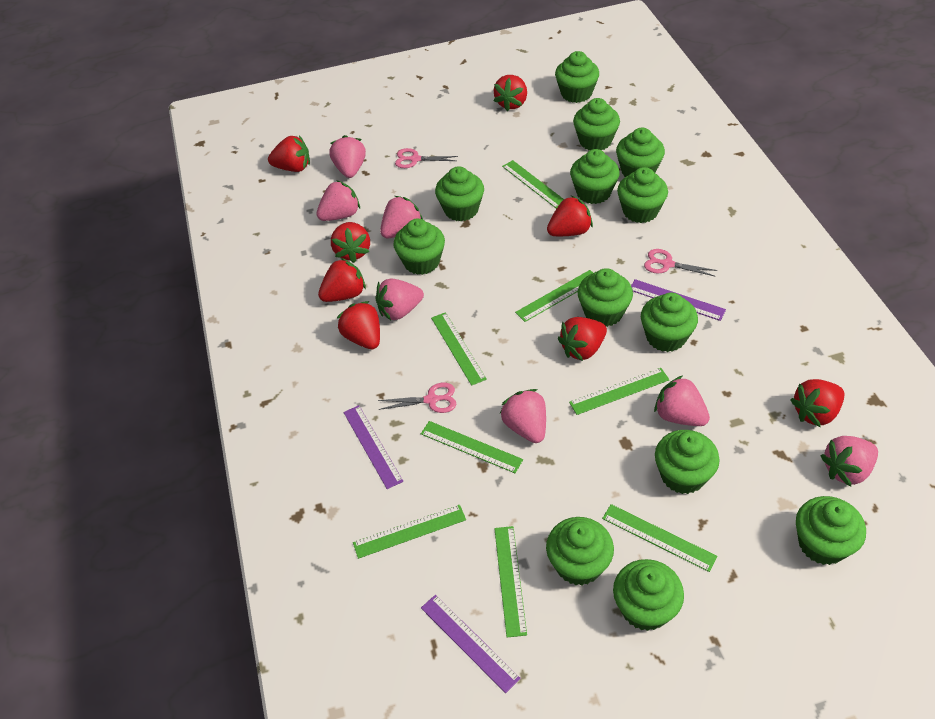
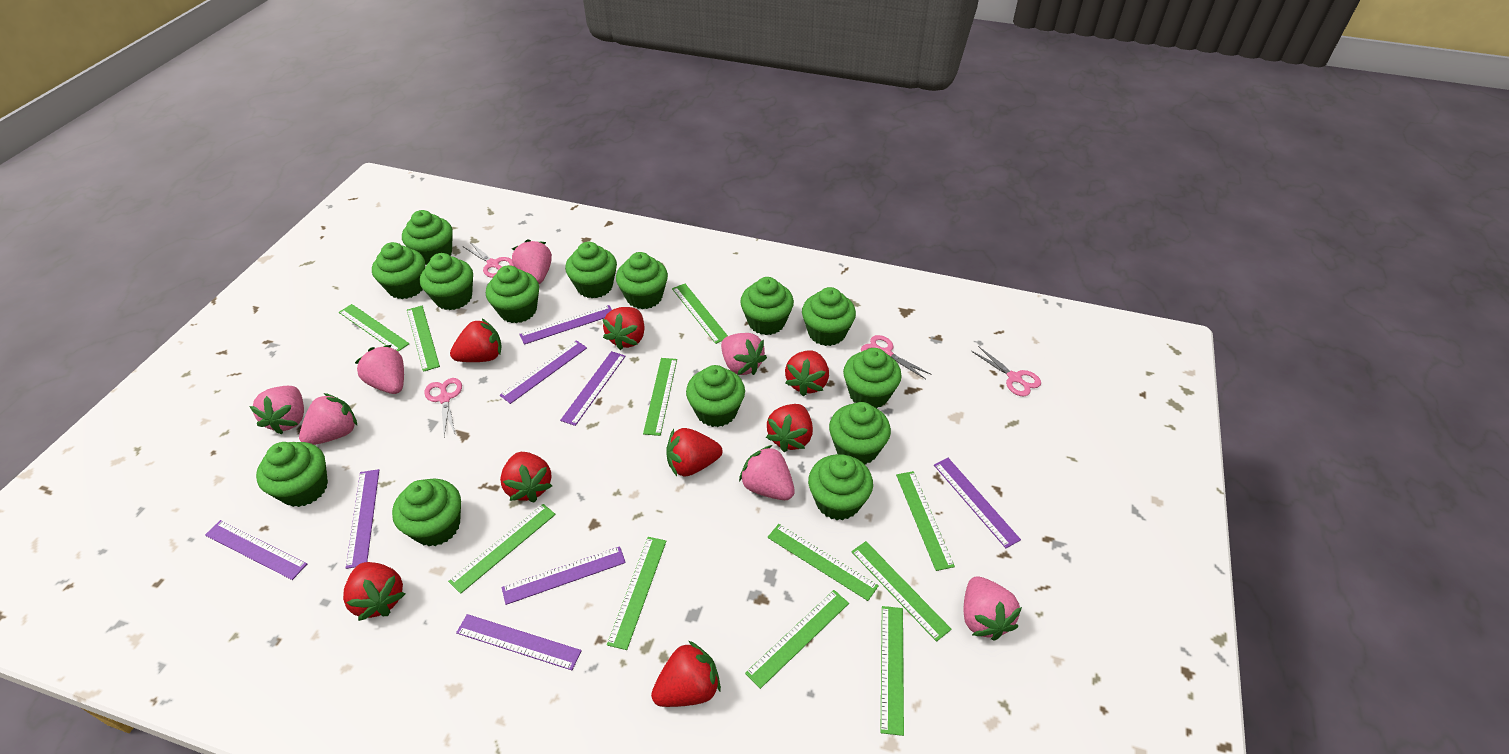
green cupcake: 13 -> 14
green ruler: 8 -> 11
pink scissors: 3 -> 4
purple ruler: 3 -> 8

